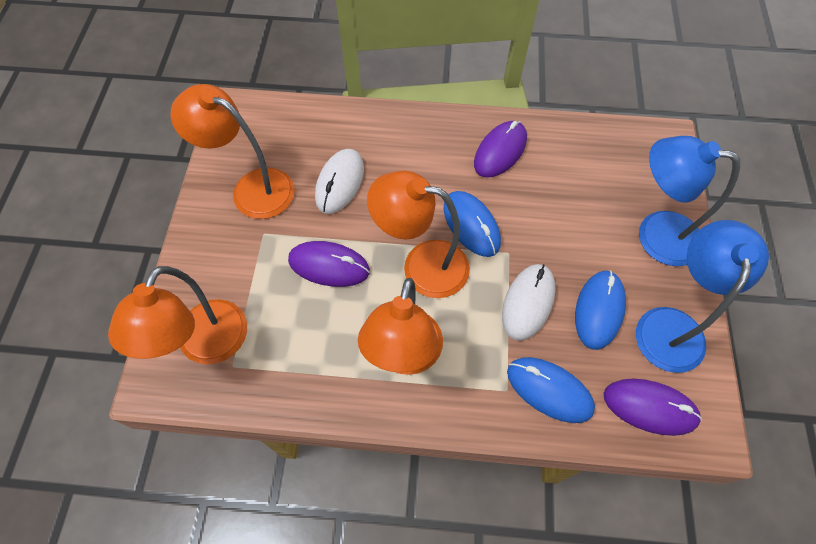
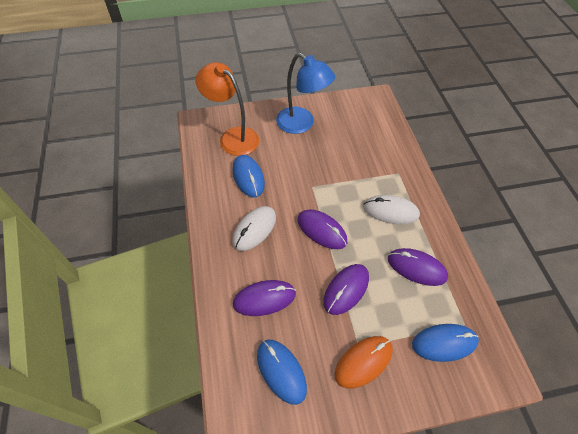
blue lamp: 2 -> 1
orange lamp: 4 -> 1
orange mouse: 0 -> 1
purple mouse: 3 -> 4

